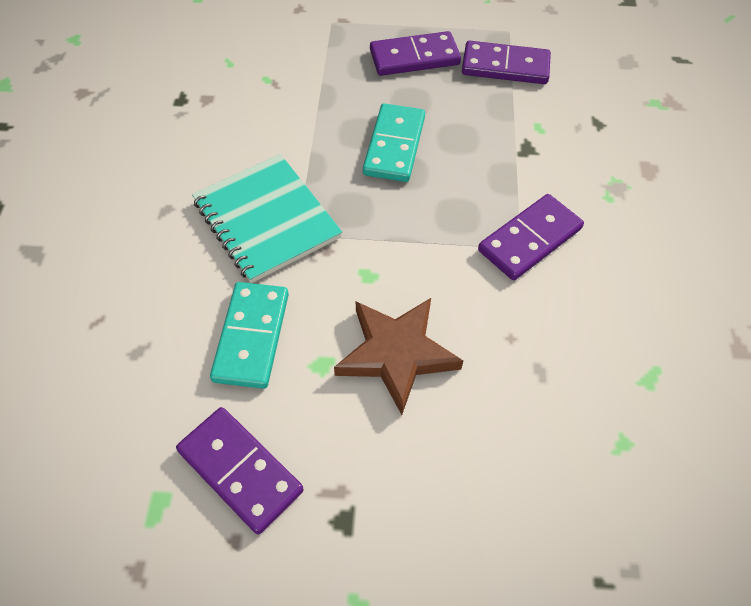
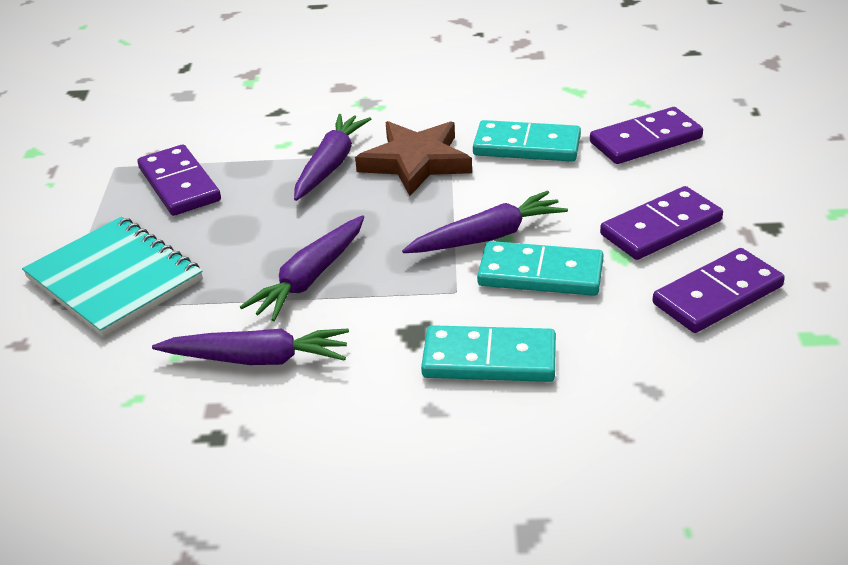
purple carrot: 0 -> 4
turquoise domino: 2 -> 3

